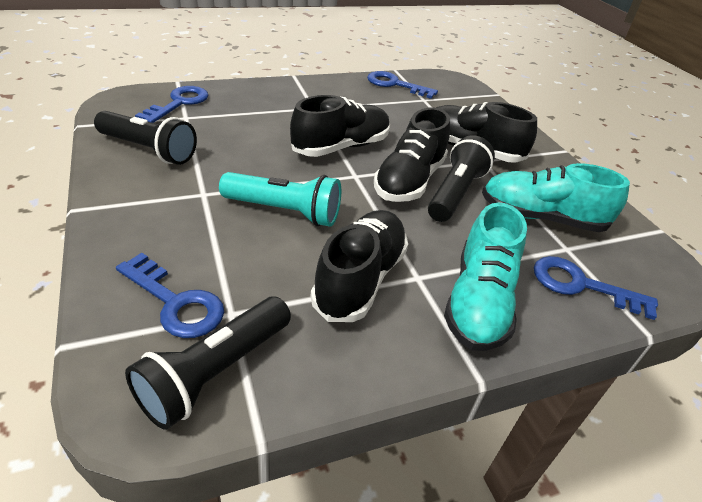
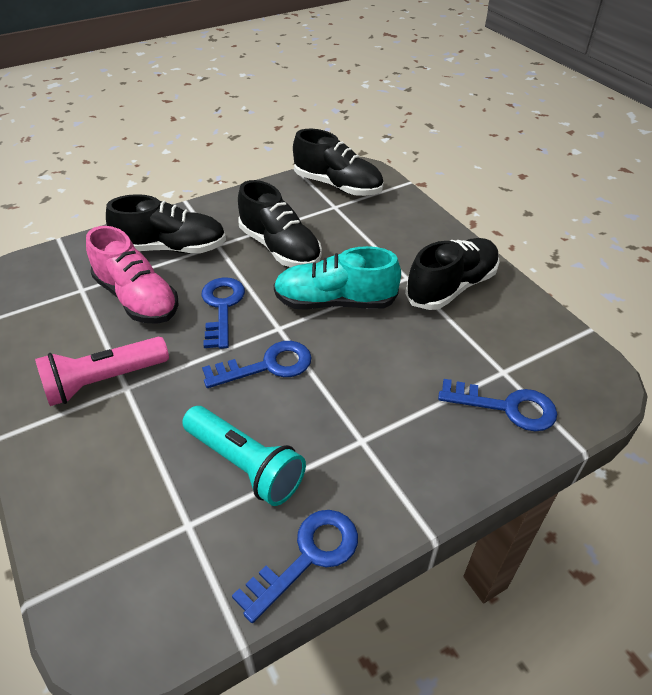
black flashlight: 3 -> 0
pink flashlight: 0 -> 1
pink shoe: 0 -> 1
turquoise shoe: 2 -> 1

